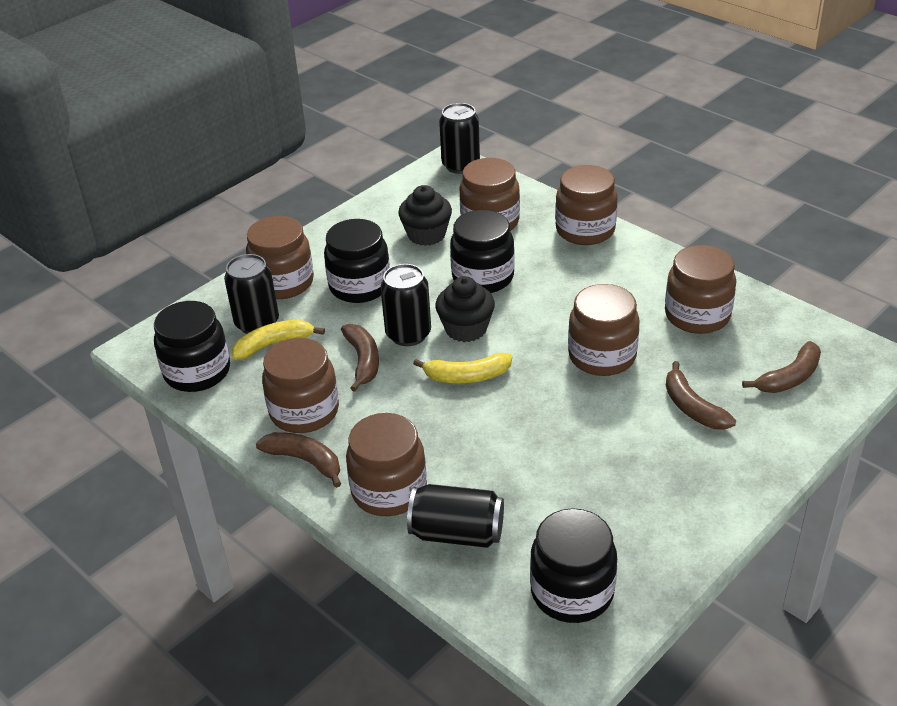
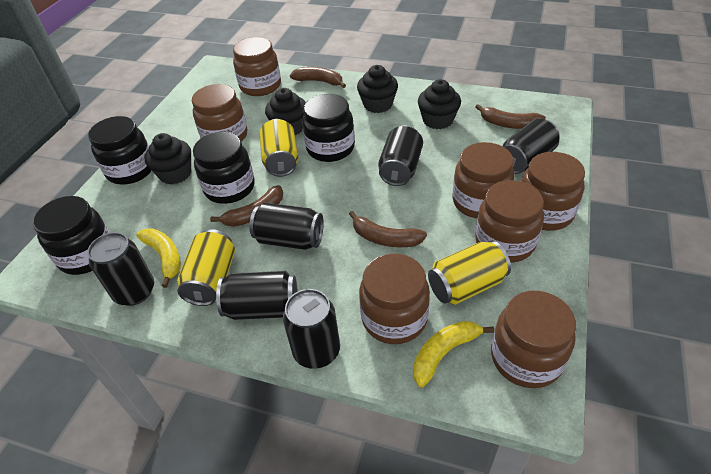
black can: 4 -> 6
black cupcake: 2 -> 4
yellow can: 0 -> 3

